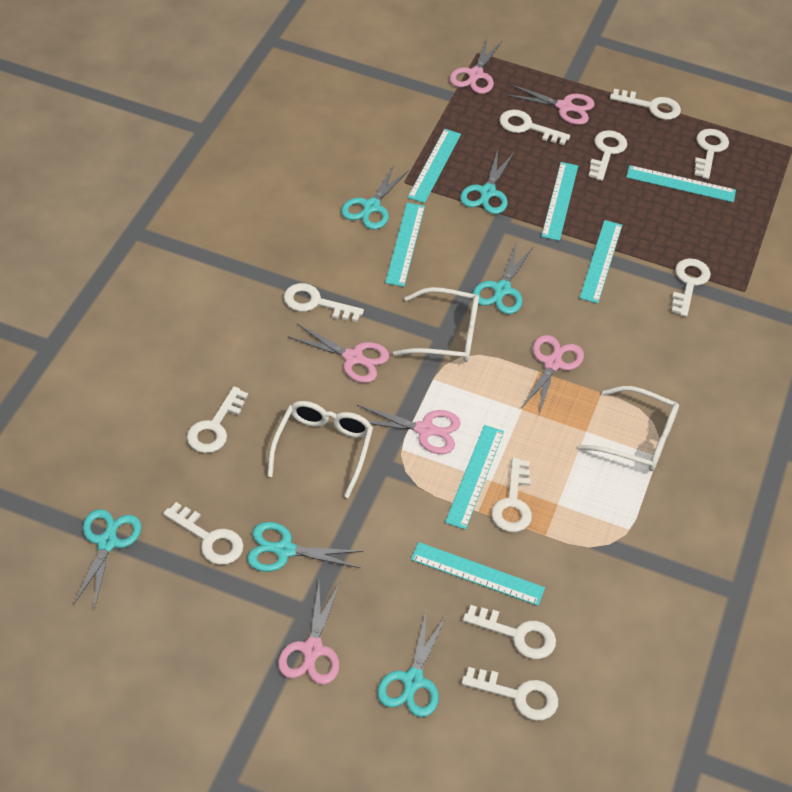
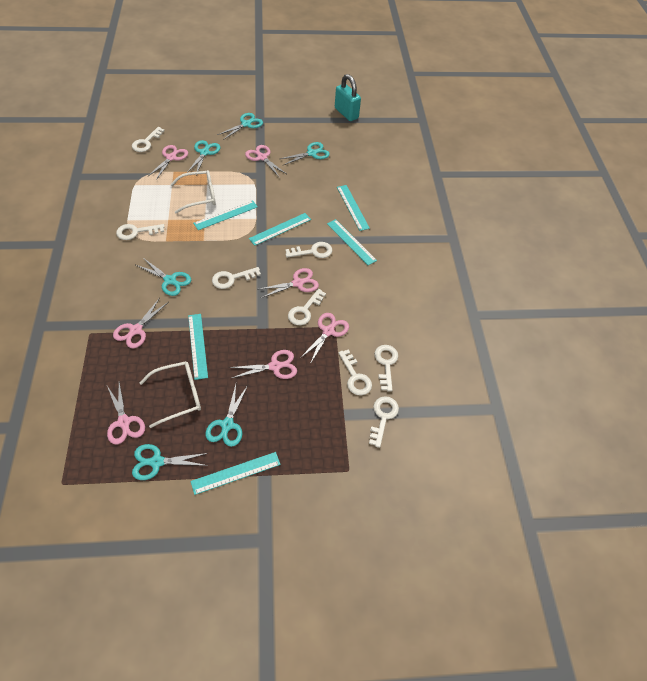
pink scissors: 6 -> 7
turquoise padlock: 0 -> 1
turquoise ruler: 7 -> 6
white glasses: 3 -> 2
white key: 11 -> 8

